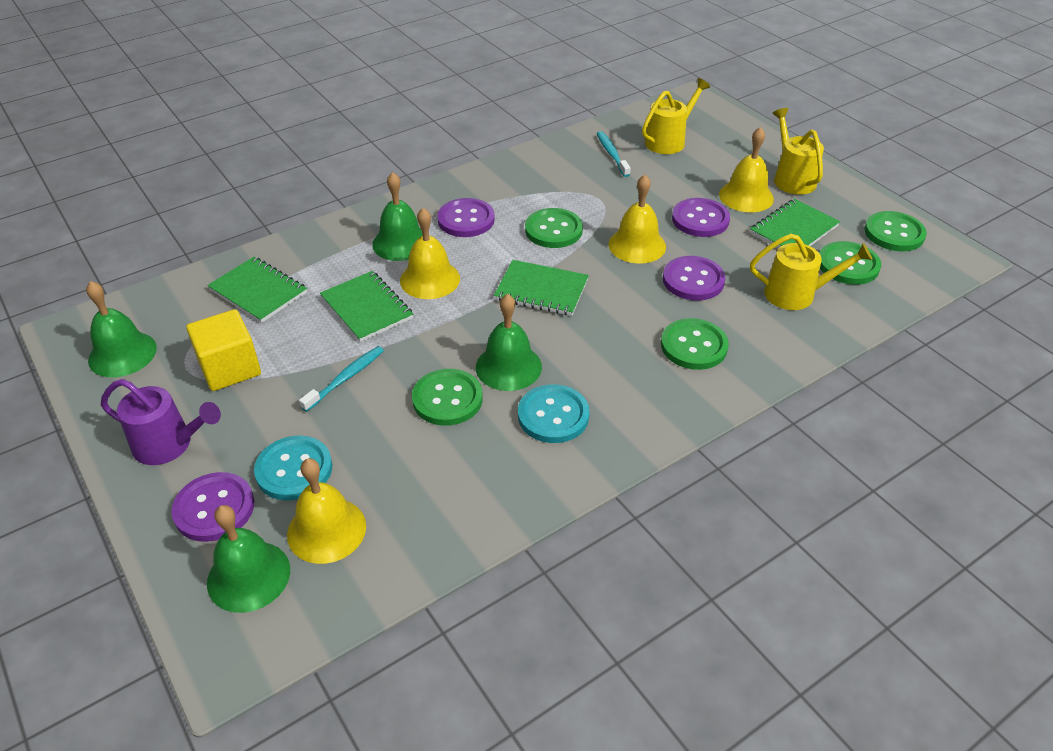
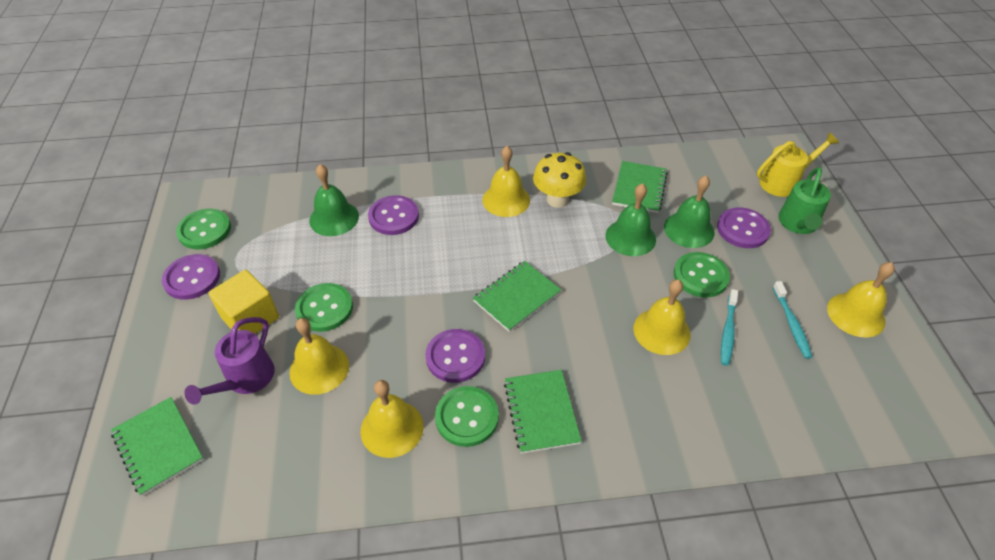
green bell: 4 -> 3
green button: 5 -> 4
green watering can: 0 -> 1
turquoise button: 2 -> 0
yellow bell: 4 -> 5
yellow mushroom: 0 -> 1
yellow watering can: 3 -> 1

